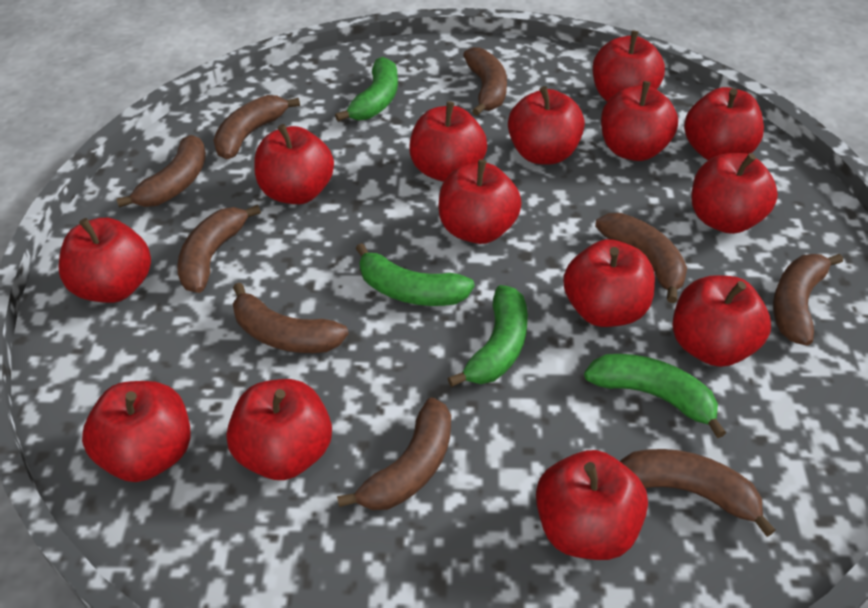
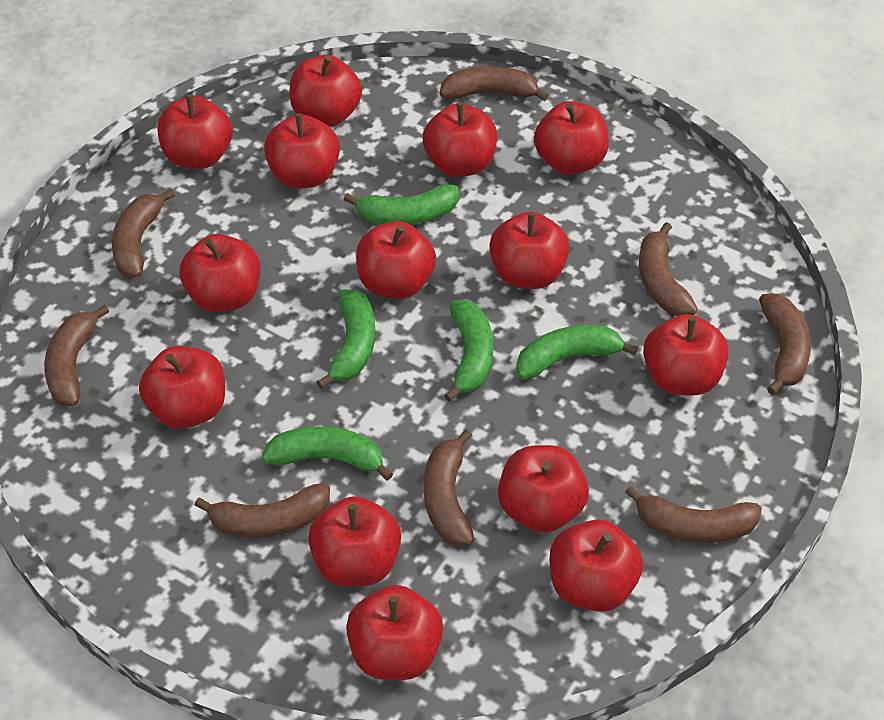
brown banana: 9 -> 8
green banana: 4 -> 5

